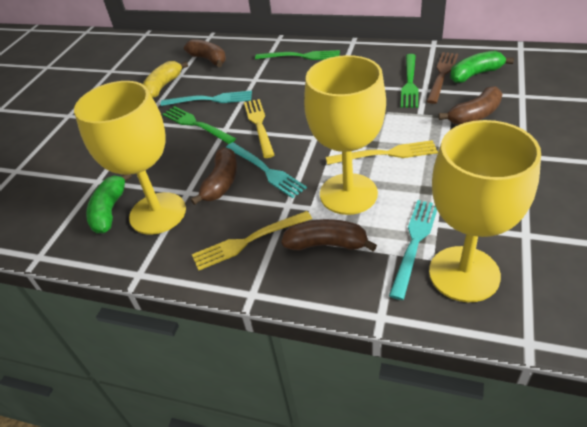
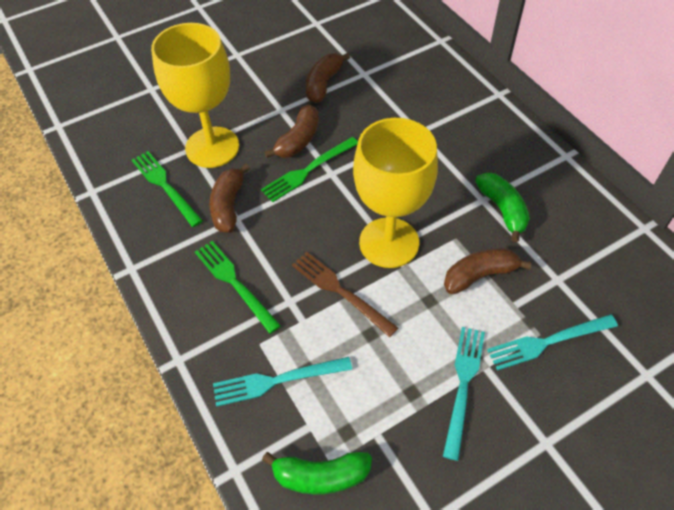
yellow banana: 1 -> 0
yellow fork: 3 -> 0
yellow goblet: 3 -> 2

